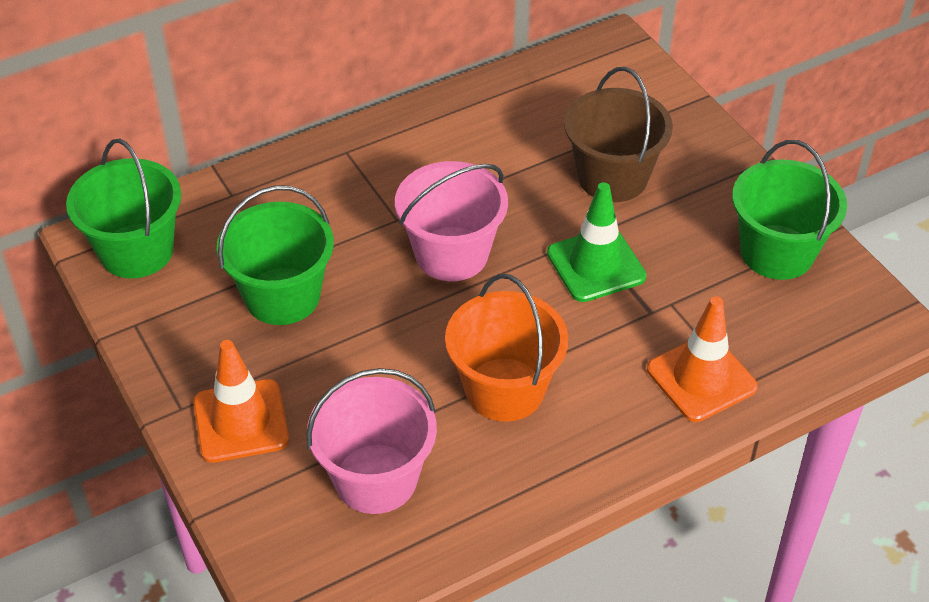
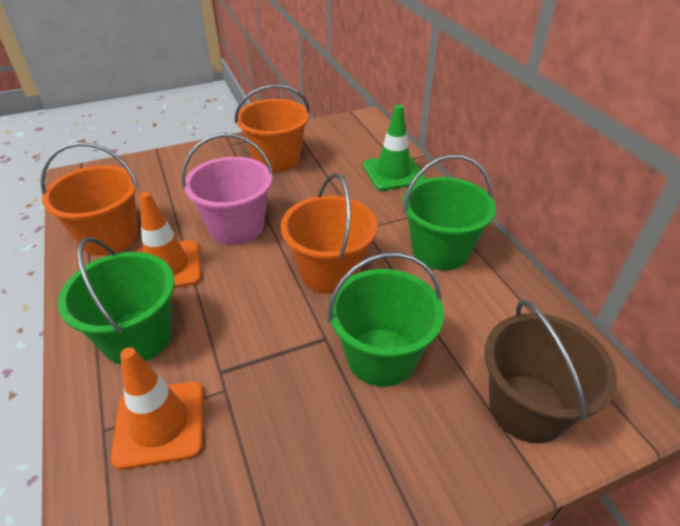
orange bucket: 1 -> 3
pink bucket: 2 -> 1

